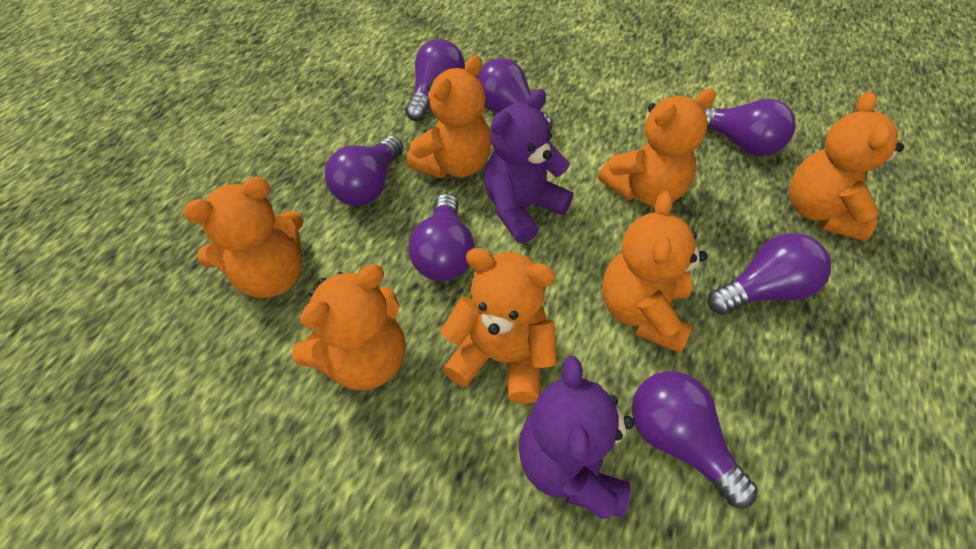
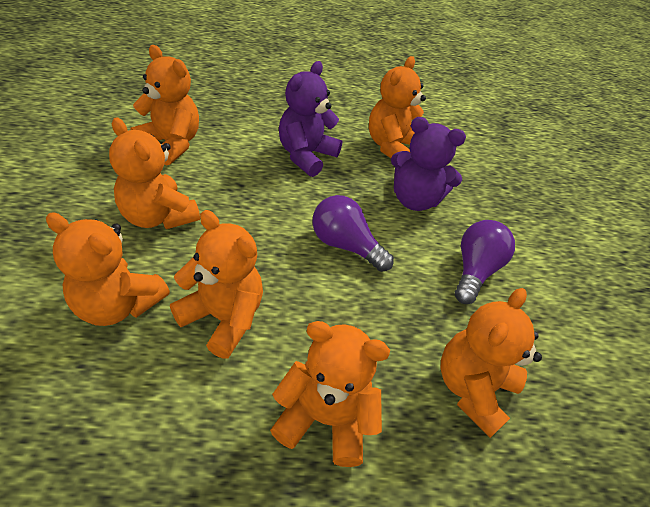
purple light bulb: 7 -> 2

